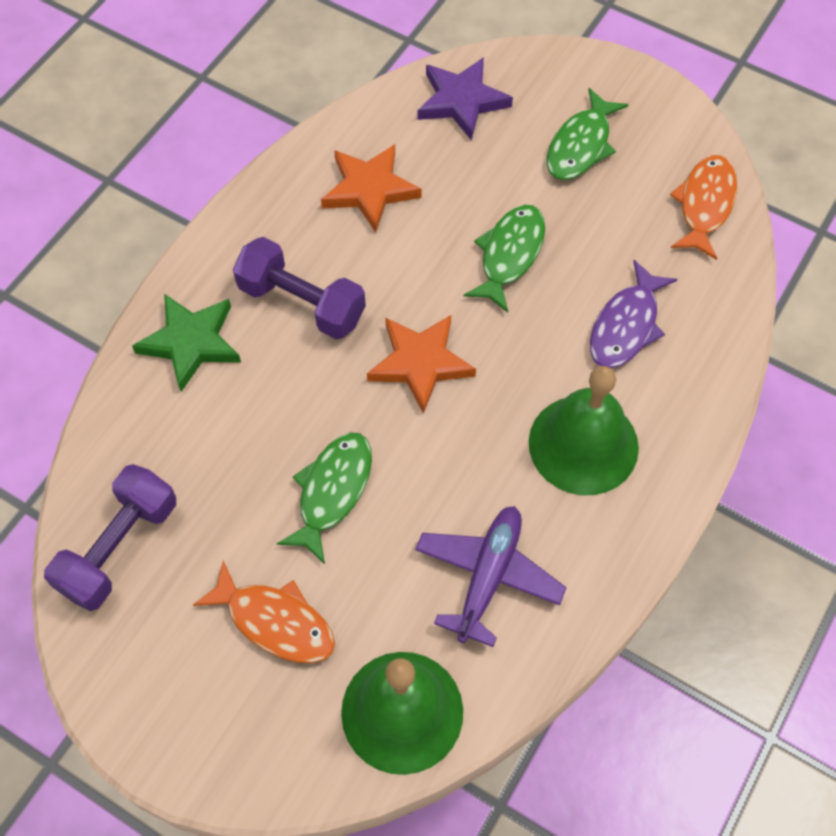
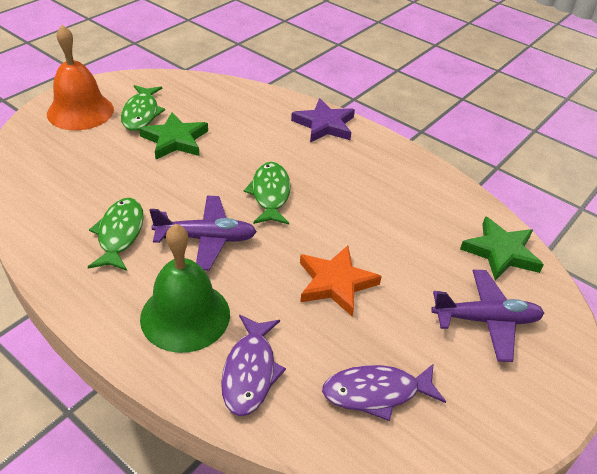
green bell: 2 -> 1
green star: 1 -> 2
orange bell: 0 -> 1
orange fish: 2 -> 0
orange star: 2 -> 1
purple dumbbell: 2 -> 0
purple fish: 1 -> 2
purple plane: 1 -> 2

